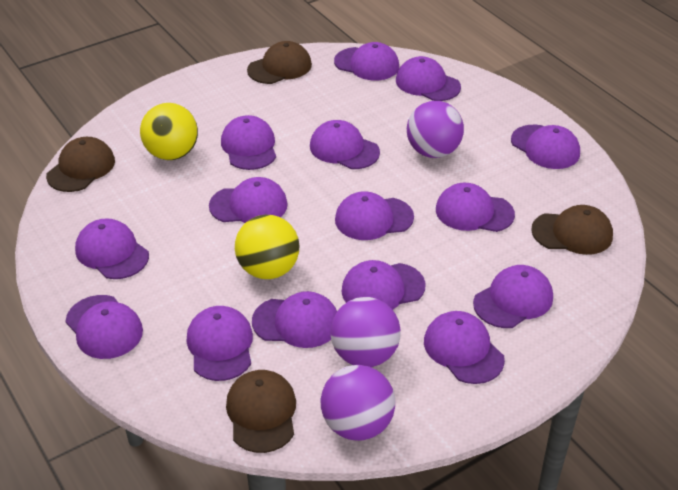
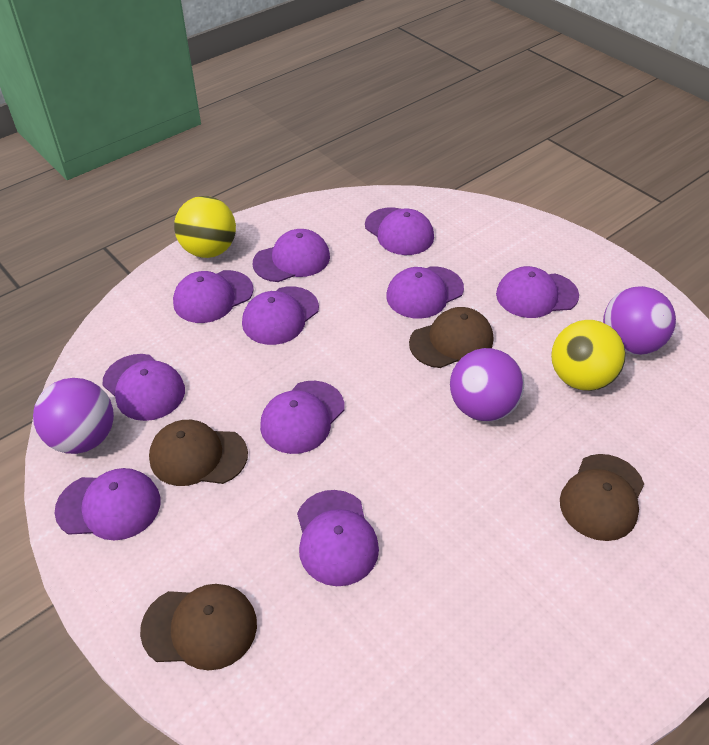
purple cap: 15 -> 10

